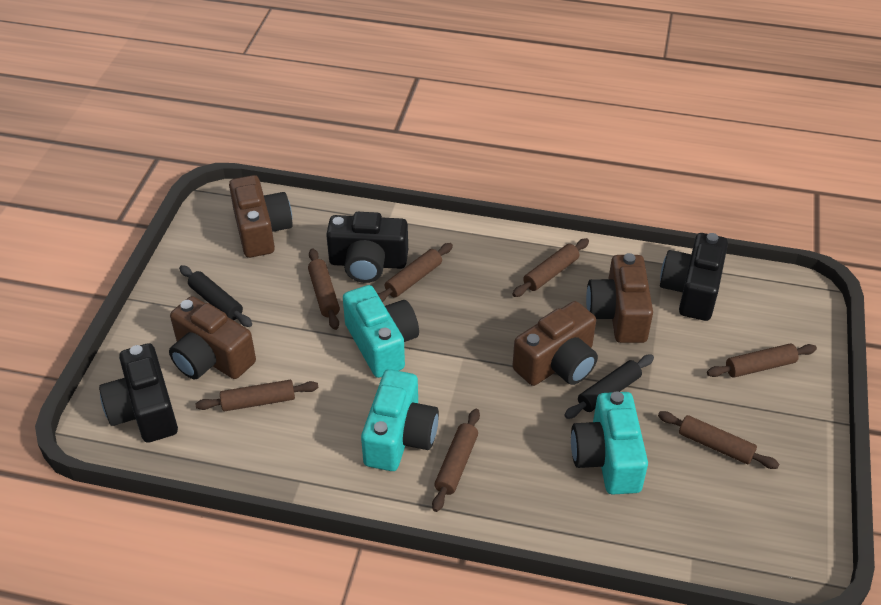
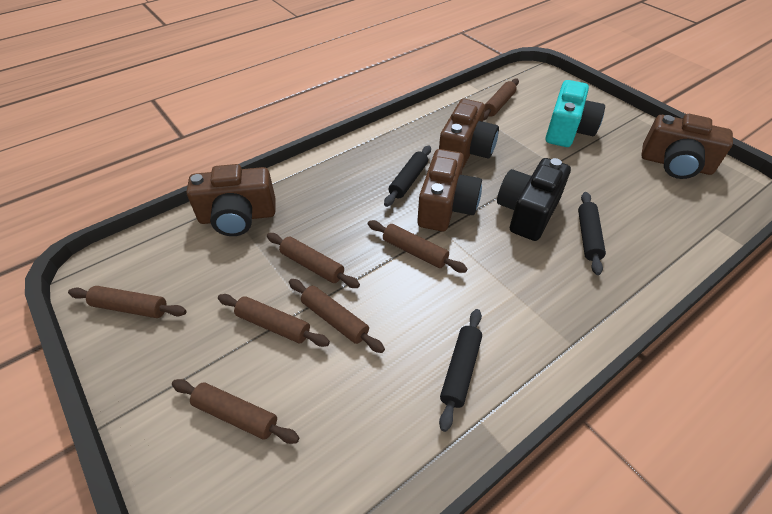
black camera: 3 -> 1
black rolling pin: 2 -> 3
turquoise camera: 3 -> 1

